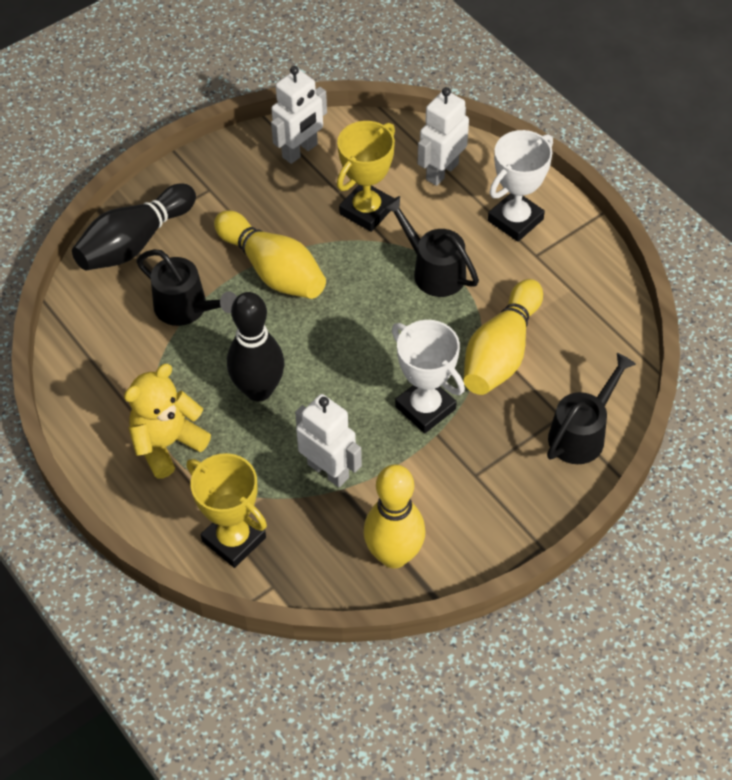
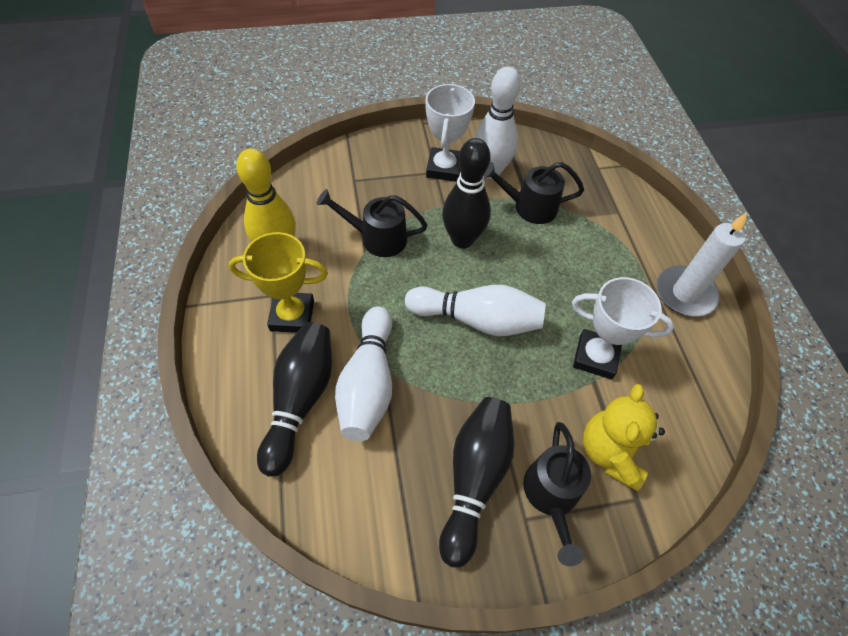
black bowling pin: 2 -> 3
white bowling pin: 0 -> 3
white candle: 0 -> 1
white robot: 3 -> 0
yellow bowling pin: 3 -> 1
yellow trophy: 2 -> 1

